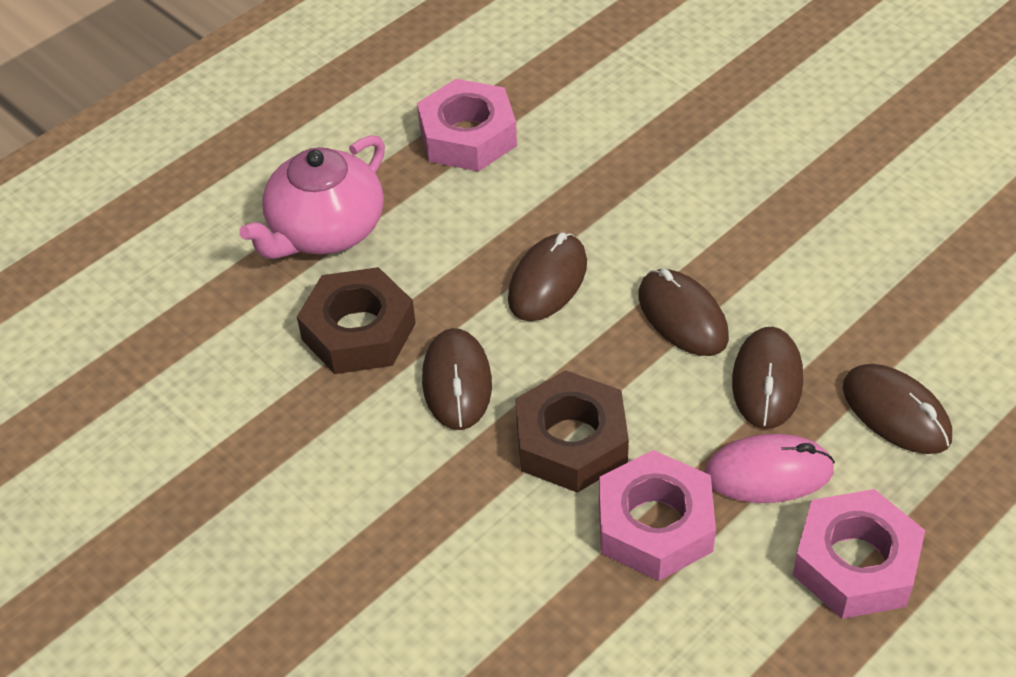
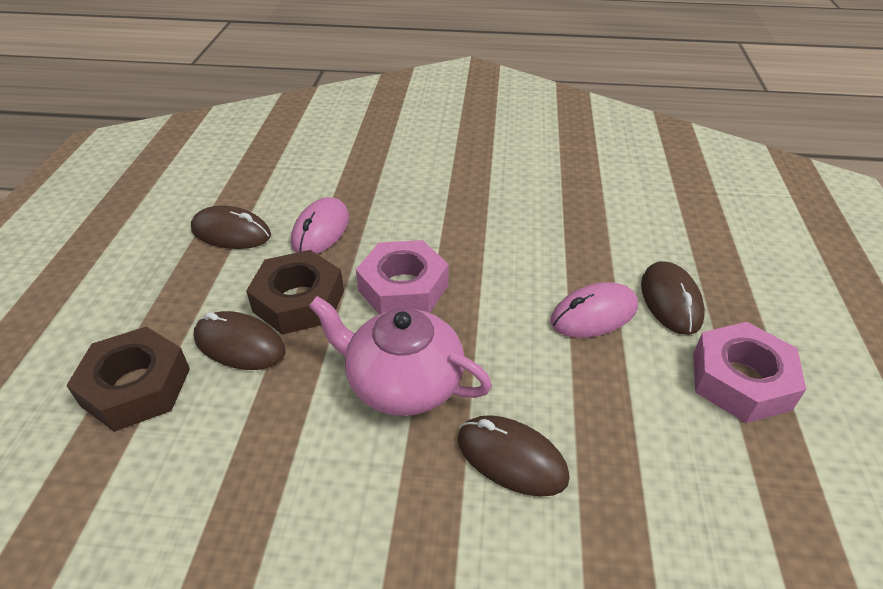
brown mouse: 5 -> 4
pink mouse: 1 -> 2
pink nut: 3 -> 2

